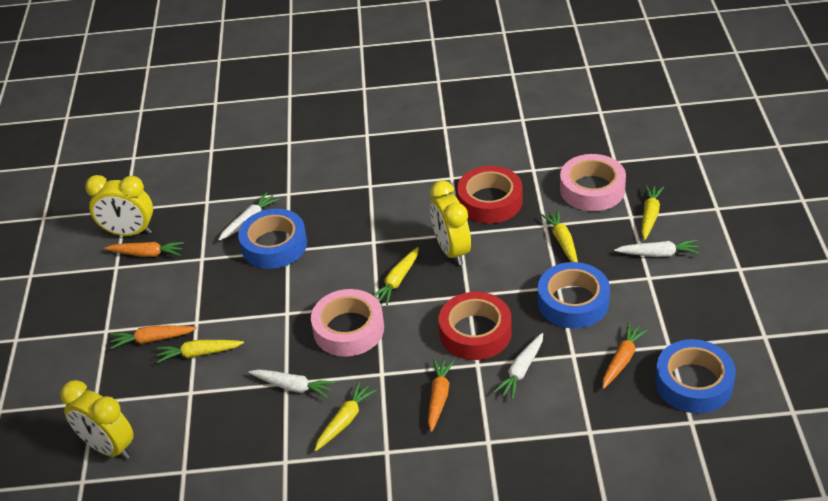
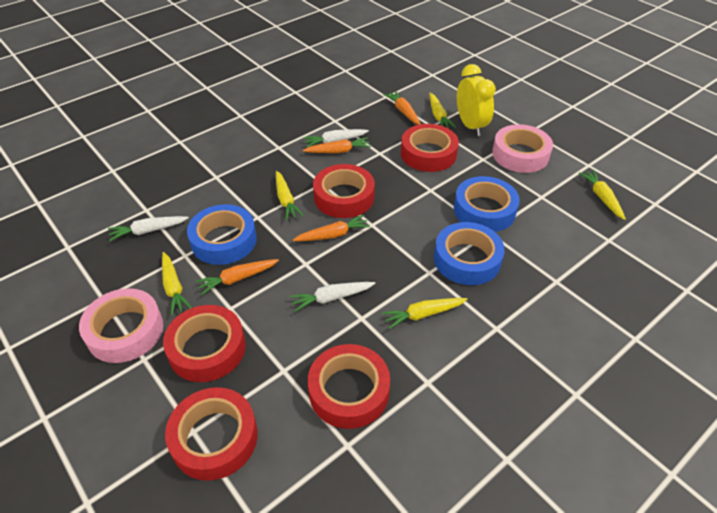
red tape: 2 -> 5
white carrot: 4 -> 3
yellow clock: 3 -> 1

